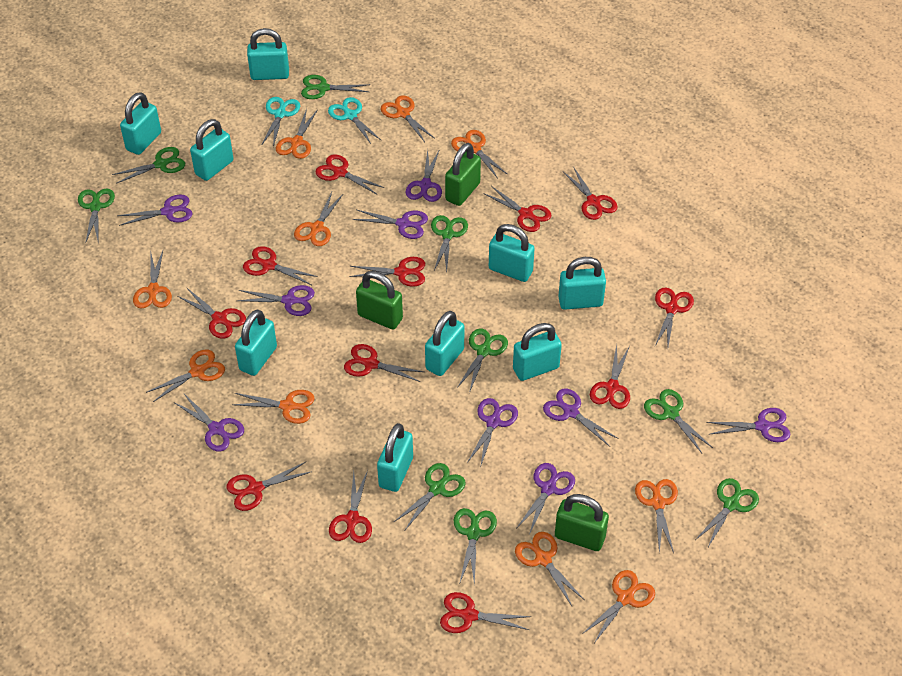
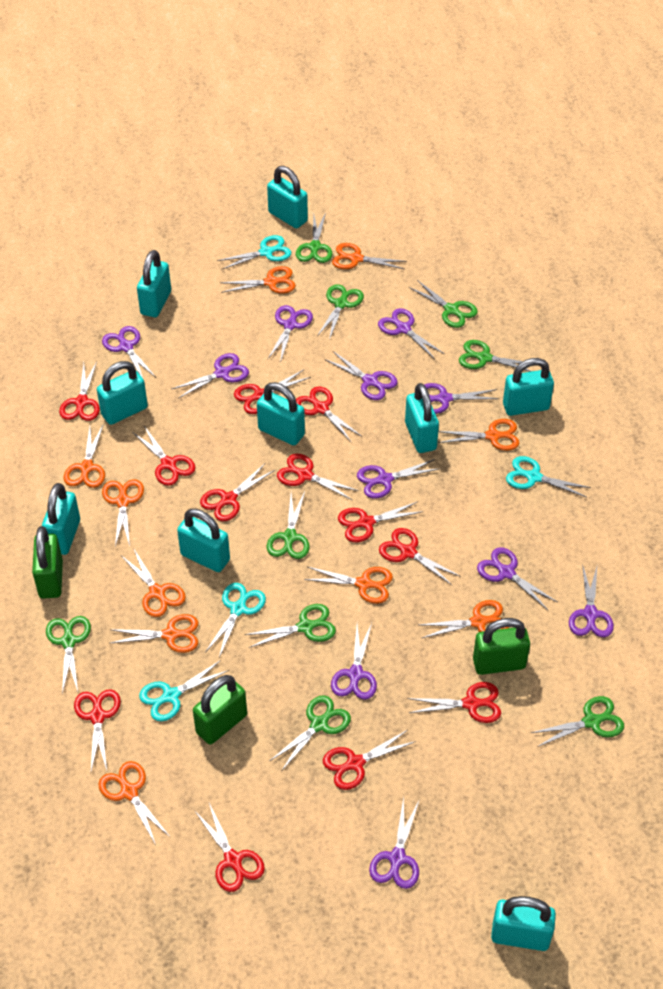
purple scissors: 9 -> 11
turquoise scissors: 2 -> 4

